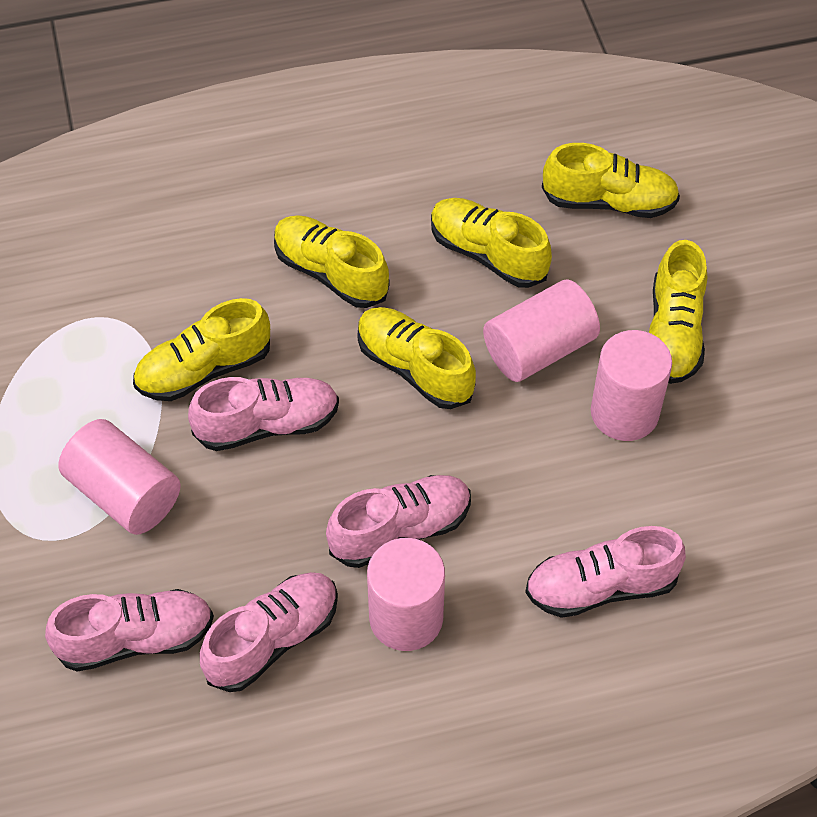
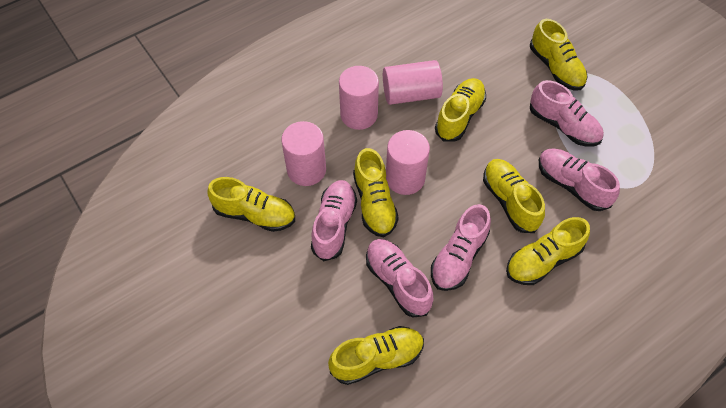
yellow shoe: 6 -> 7

